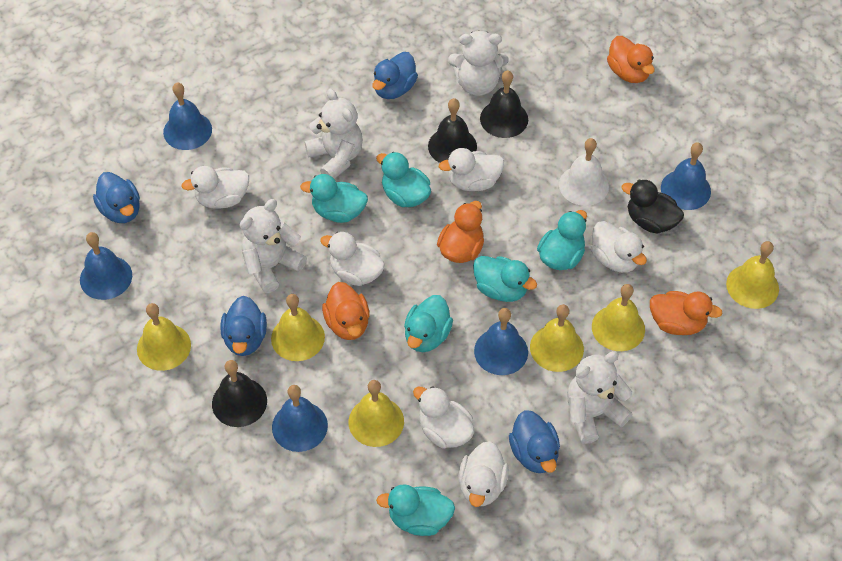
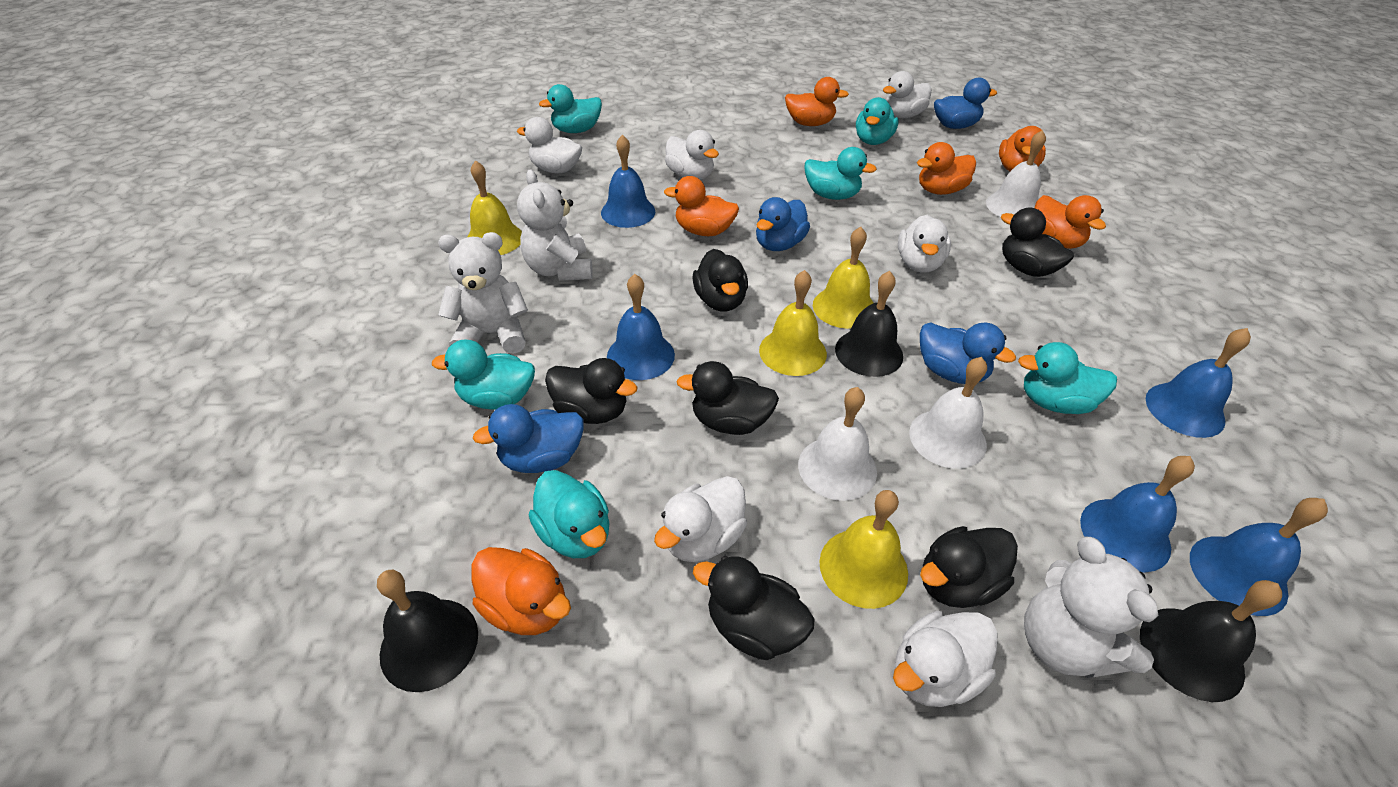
black duck: 1 -> 6
orange duck: 4 -> 6
white bell: 1 -> 3
white teddy bear: 4 -> 3
yellow bell: 6 -> 4

